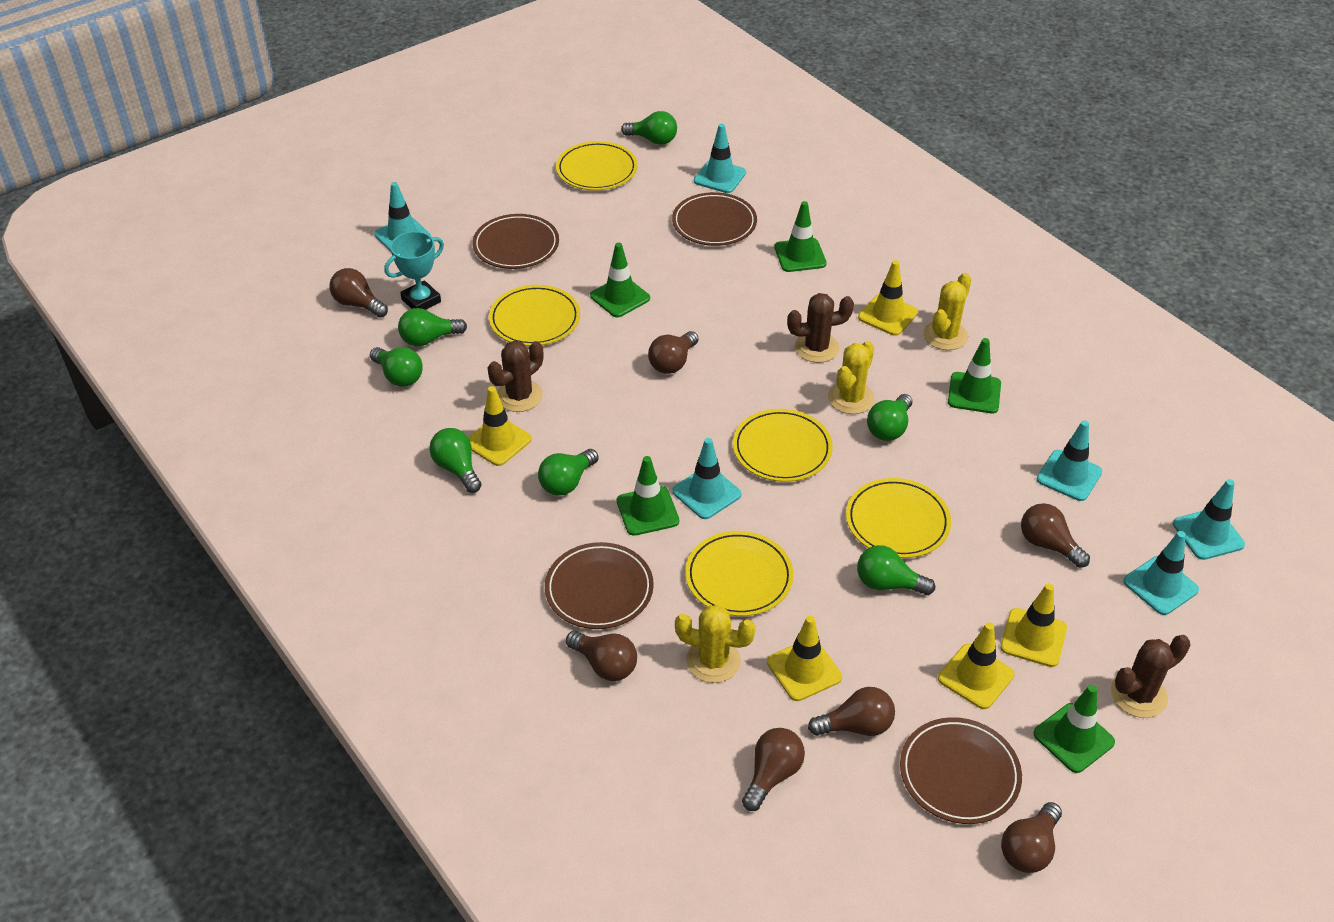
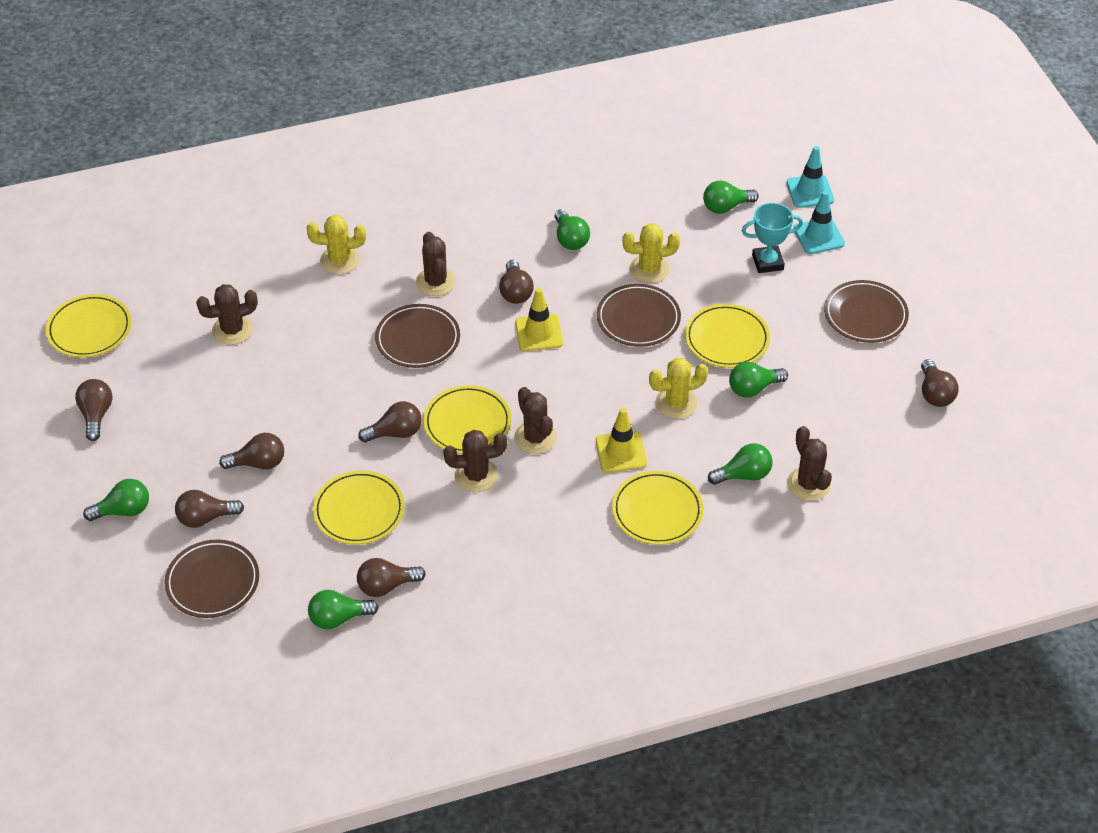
brown cactus: 3 -> 5
green light bulb: 7 -> 6
green traffic cone: 5 -> 0
turquoise traffic cone: 6 -> 2
yellow traffic cone: 5 -> 2

